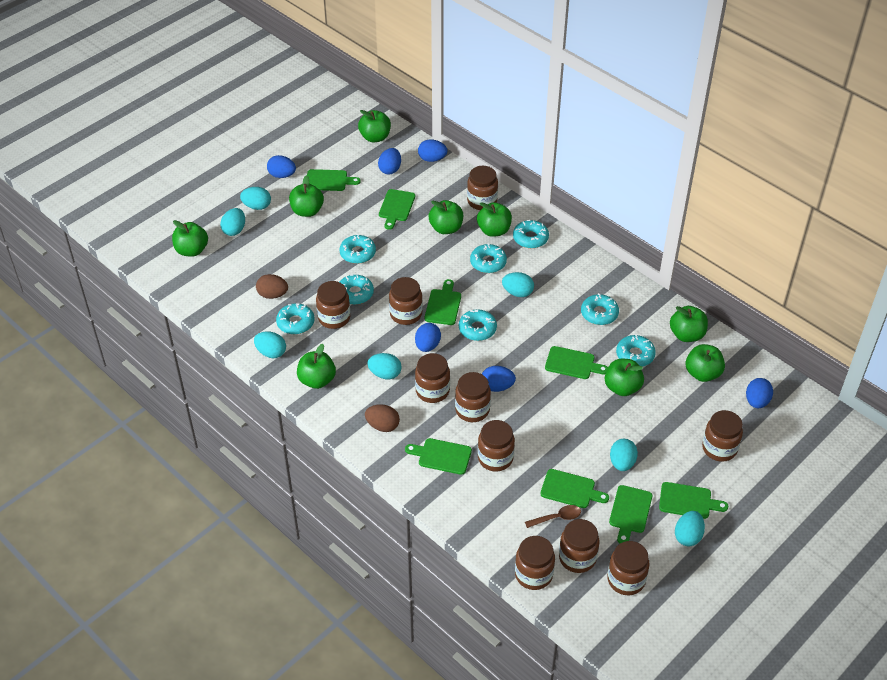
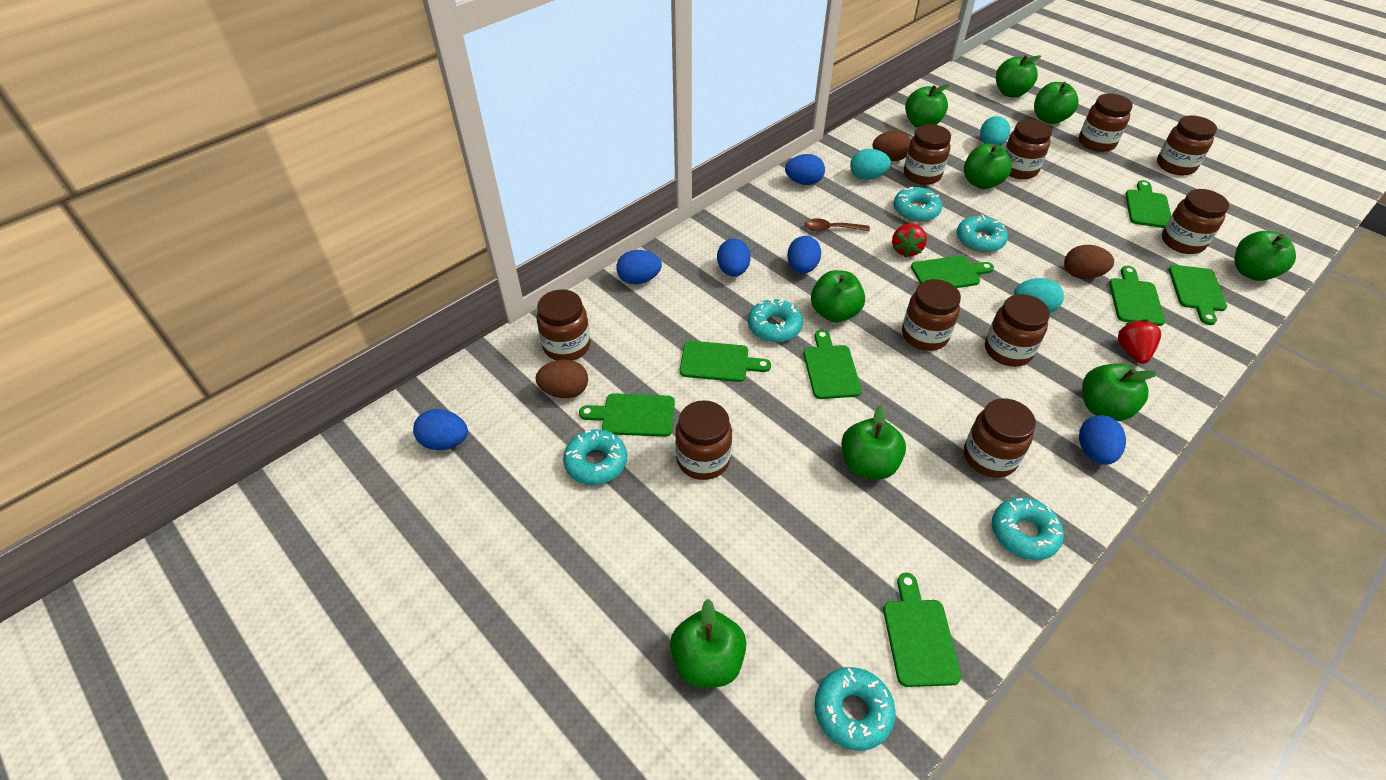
brown egg: 2 -> 3
red strawberry: 0 -> 2
turquoise donut: 8 -> 6
turquoise egg: 7 -> 3

